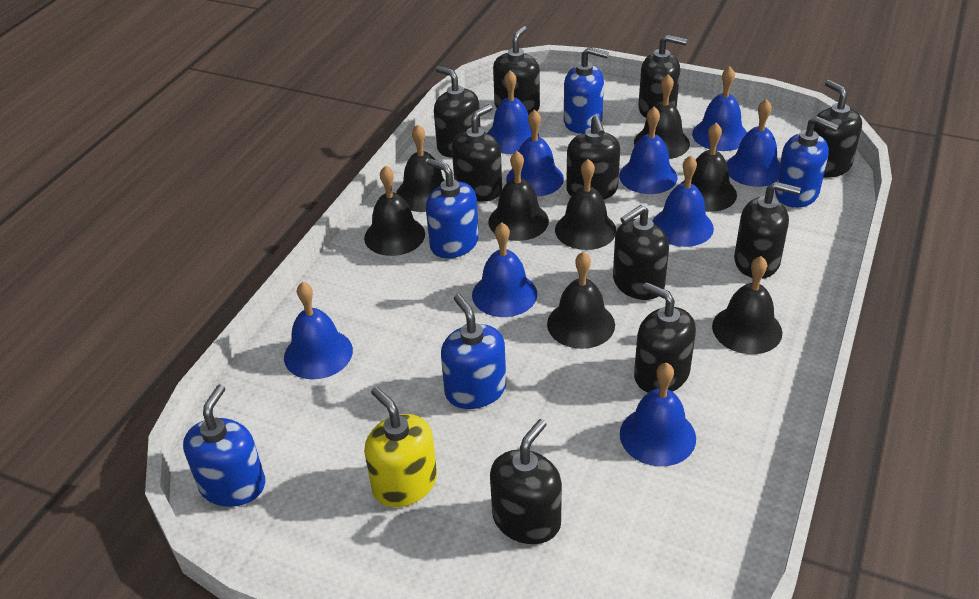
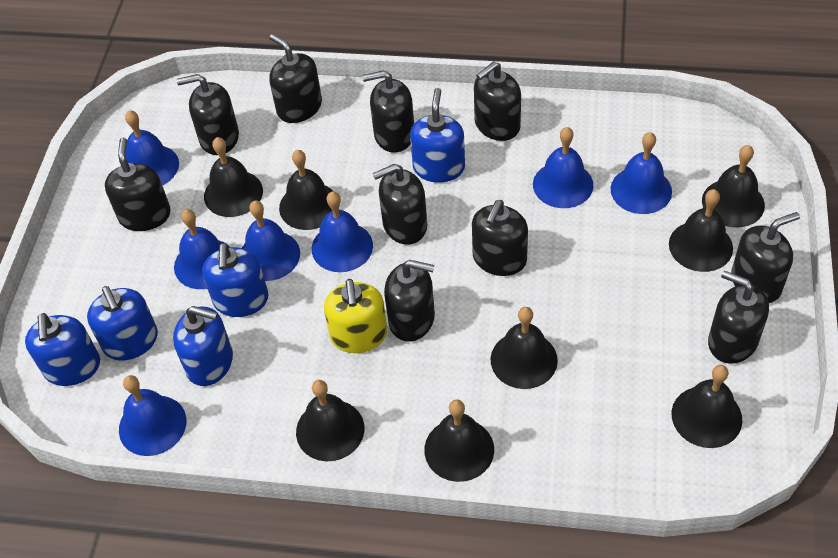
blue bell: 9 -> 7

